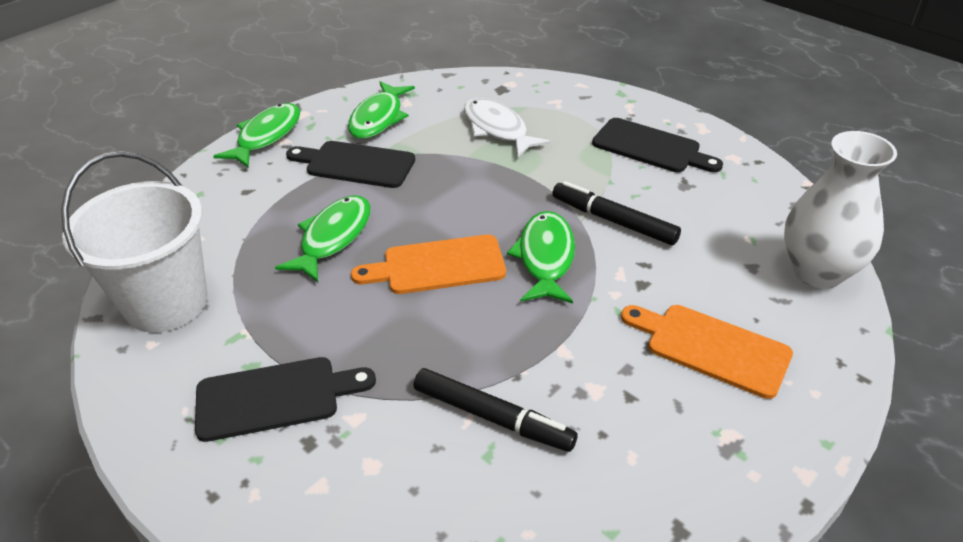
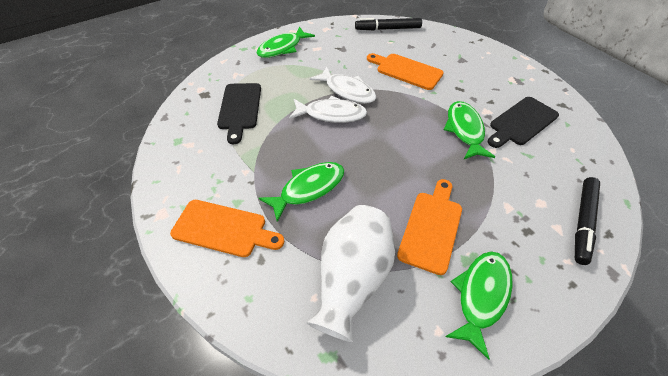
black cutting board: 3 -> 2
orange cutting board: 2 -> 3
white bucket: 1 -> 0
white fish: 1 -> 2

